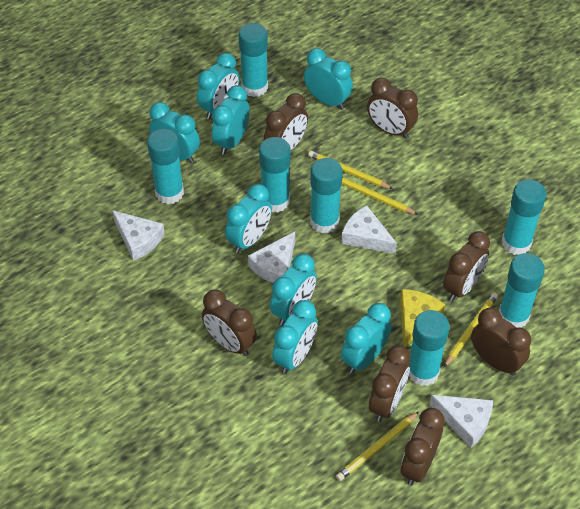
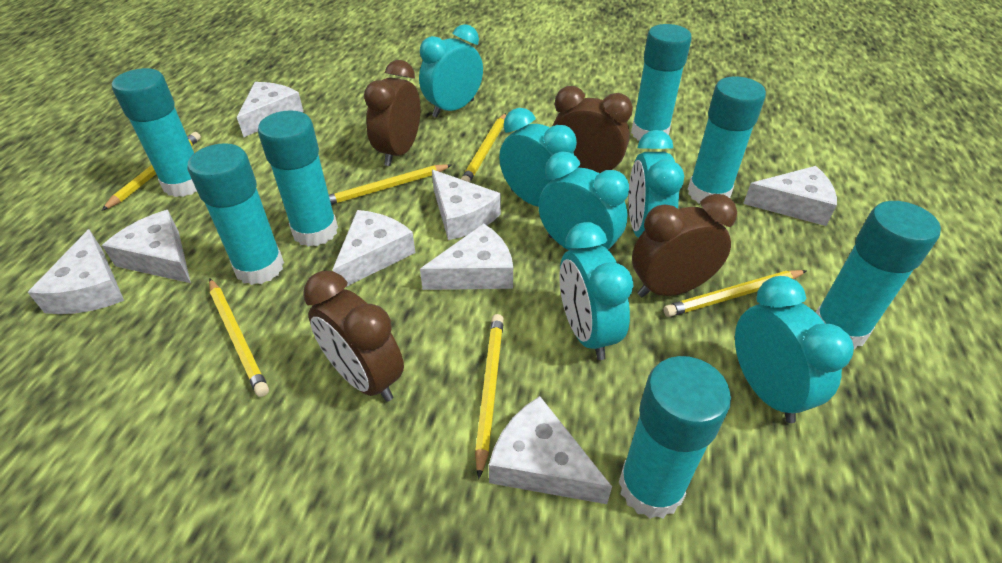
brown clock: 7 -> 4
turquoise clock: 8 -> 6
white cheese: 4 -> 8
yellow cheese: 1 -> 0
yellow pencil: 4 -> 6

